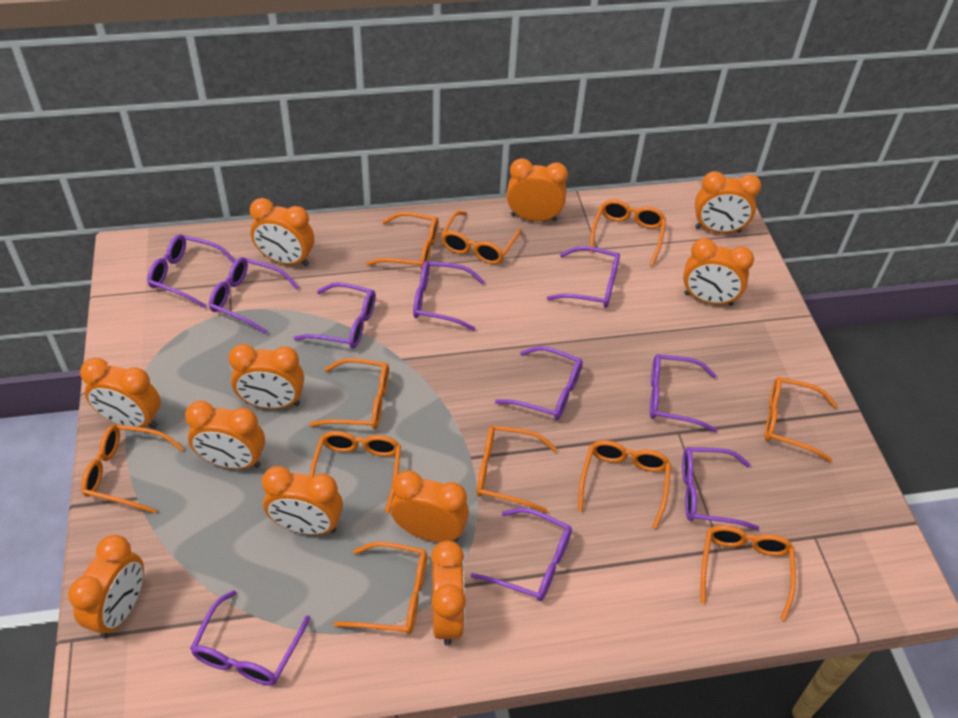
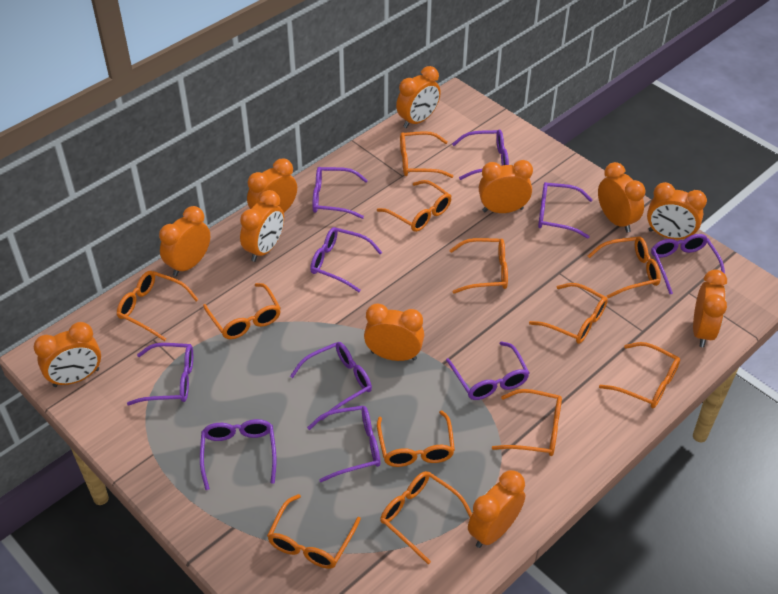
orange glasses: 11 -> 12

